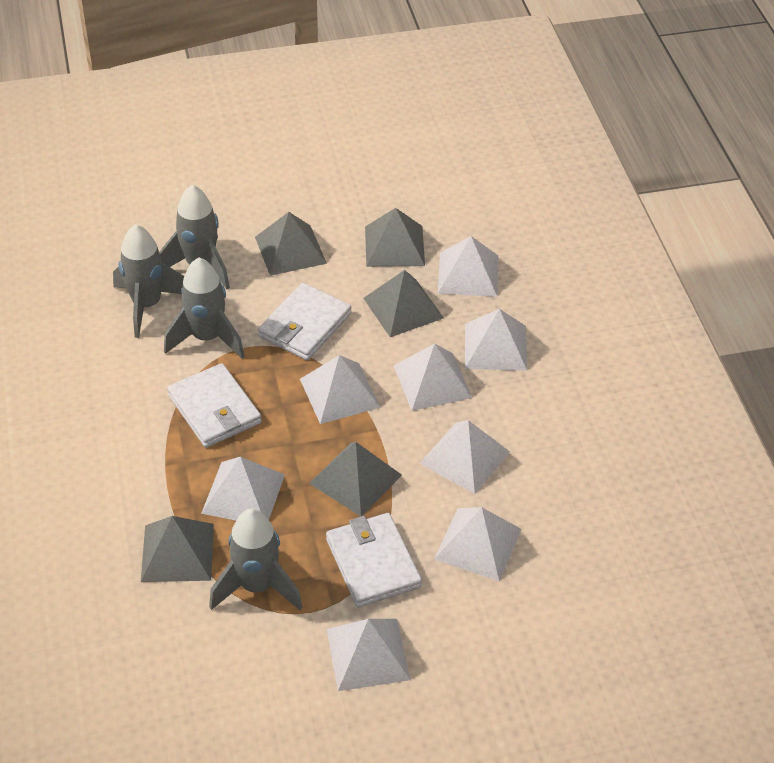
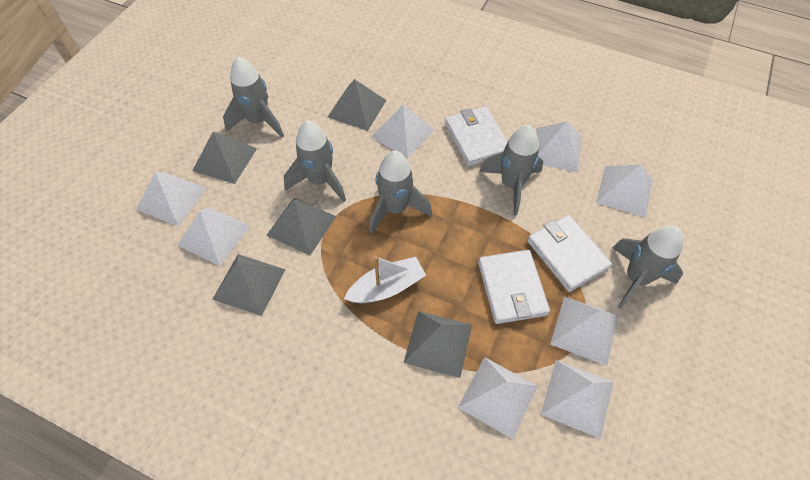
grey rocket: 4 -> 5
white boat: 0 -> 1

